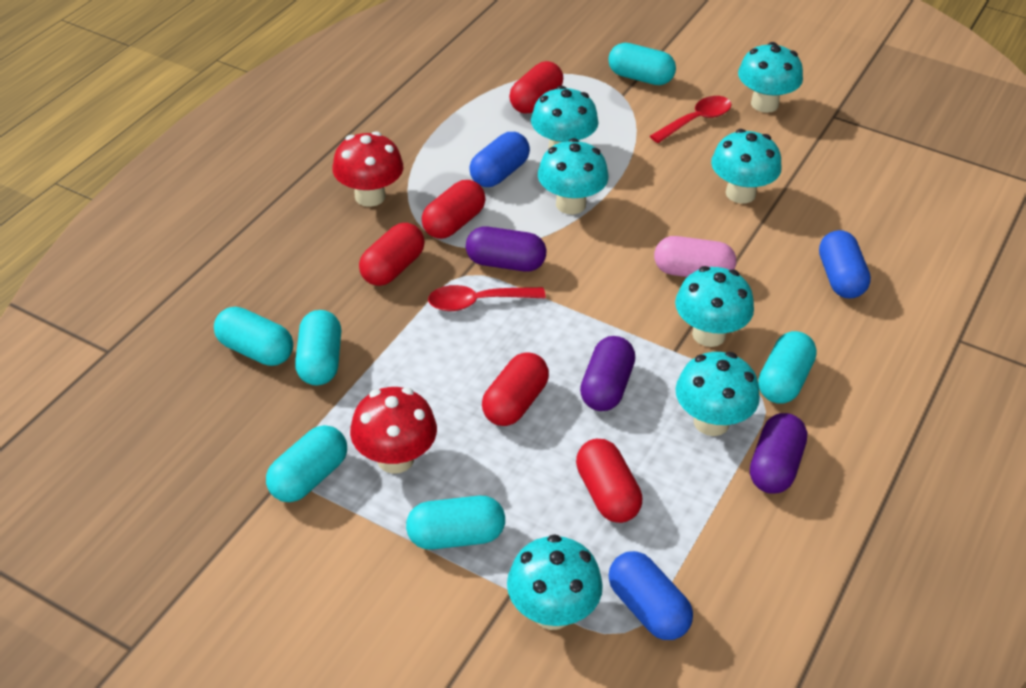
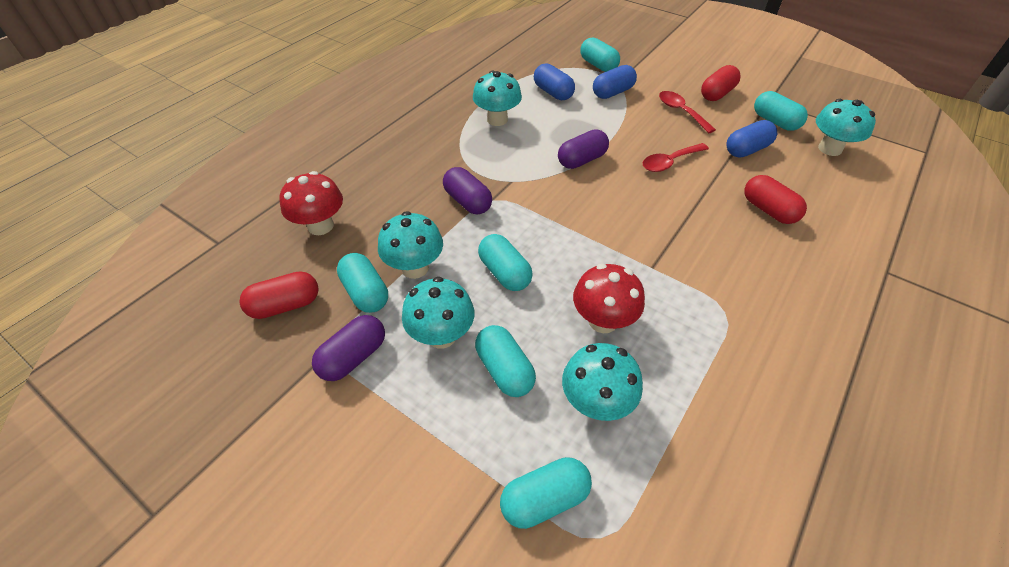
pink capsule: 1 -> 0
red capsule: 5 -> 3
turquoise mushroom: 7 -> 5

